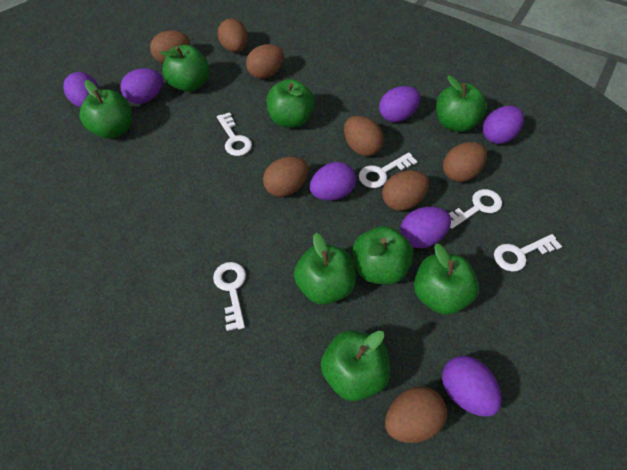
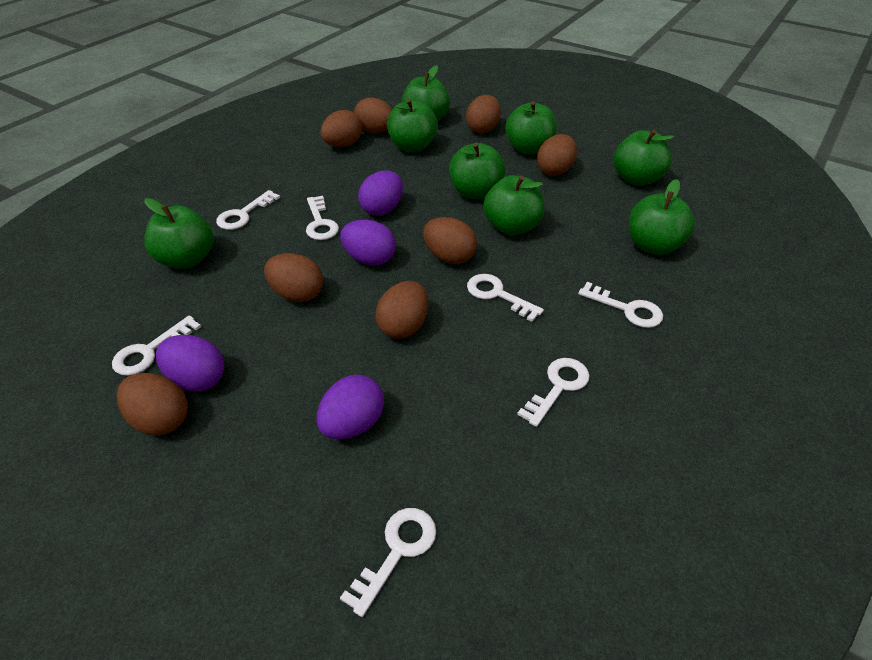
purple egg: 7 -> 4
white key: 5 -> 7

